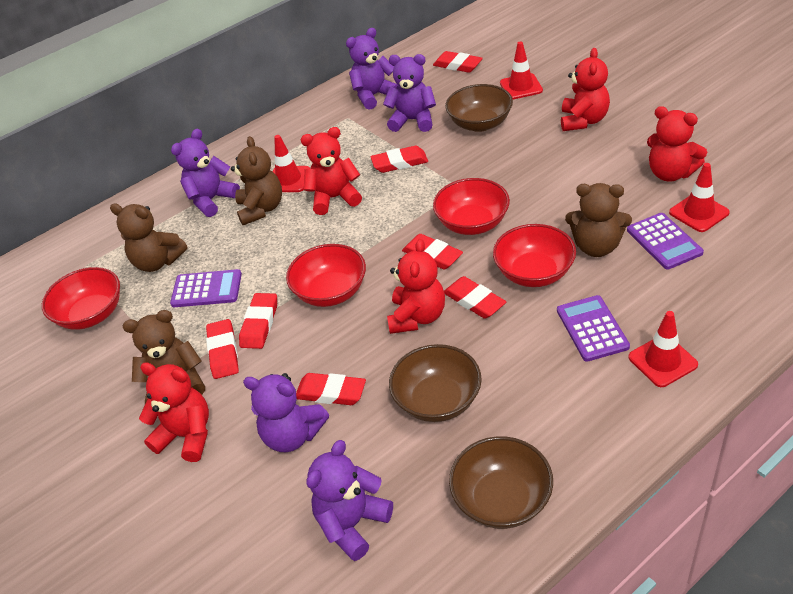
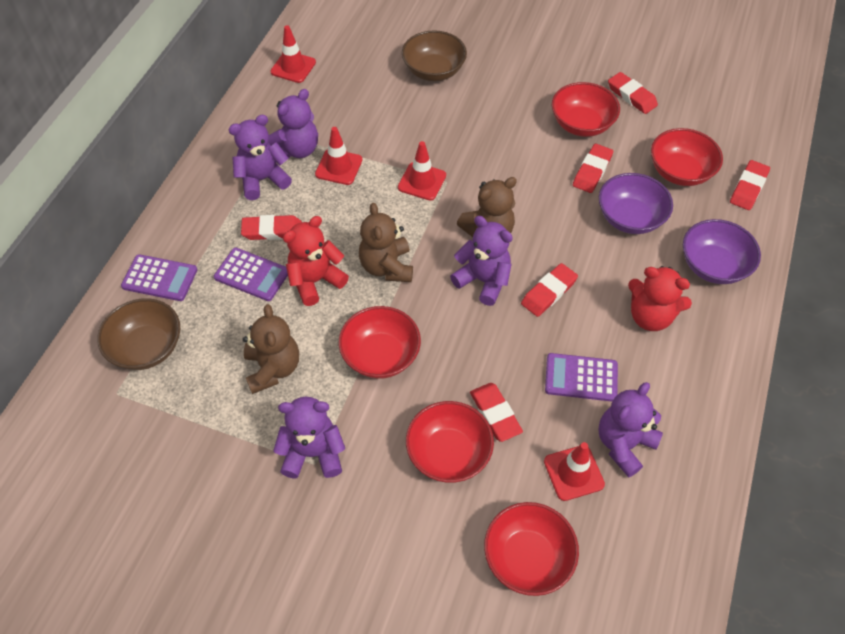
brown bowl: 3 -> 2
brown teddy bear: 4 -> 3
purple bowl: 0 -> 2
red bowl: 4 -> 5
red eraser: 7 -> 6
red teddy bear: 5 -> 2

